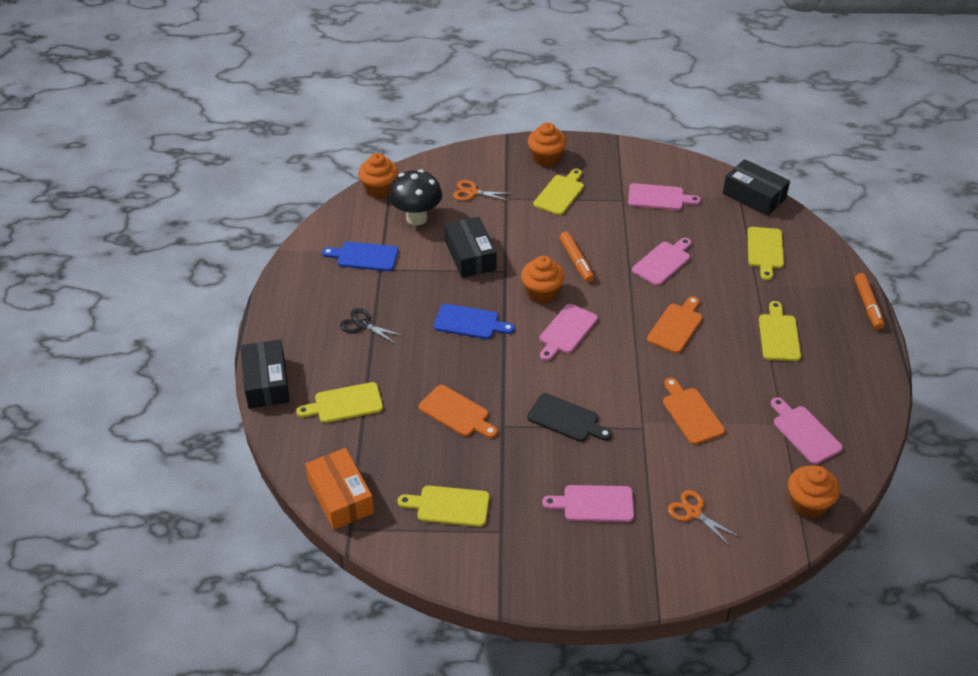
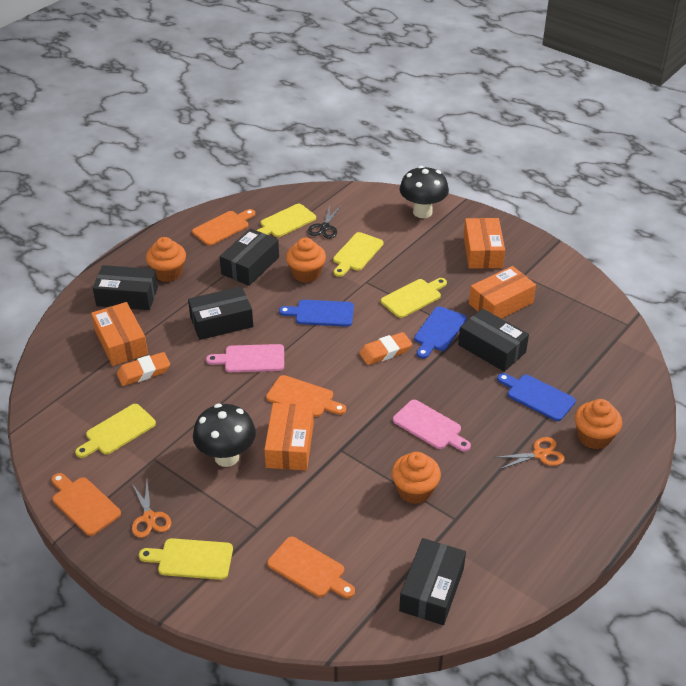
black box: 3 -> 5
black cutting board: 1 -> 0
black mushroom: 1 -> 2
blue cutting board: 2 -> 3
orange box: 1 -> 4
orange cutting board: 3 -> 4
orange eraser: 0 -> 2
orange marker: 2 -> 0
pink cutting board: 5 -> 2

